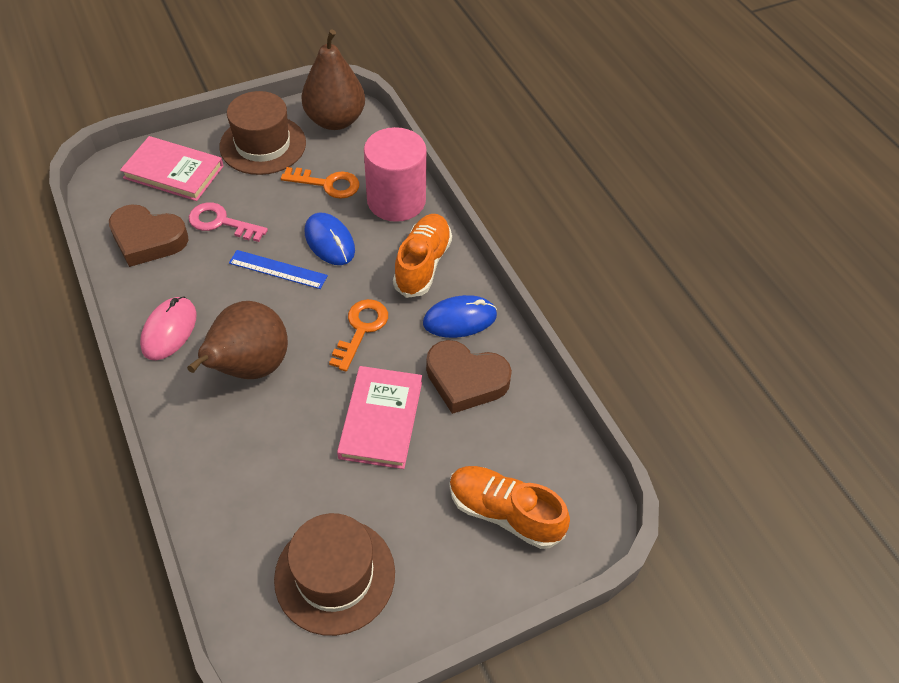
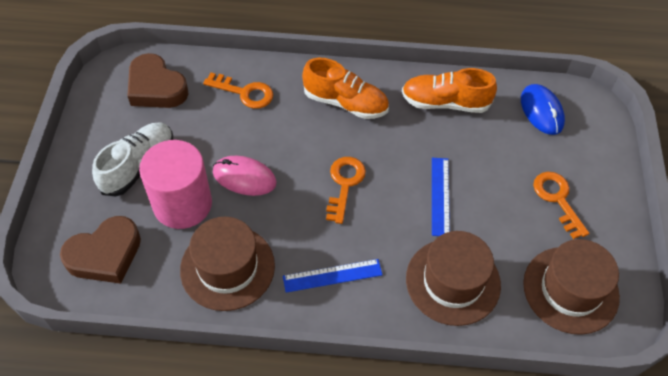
blue mouse: 2 -> 1
blue ruler: 1 -> 2
brown hat: 2 -> 3
brown pear: 2 -> 0
orange key: 2 -> 3
pink book: 2 -> 0
pink key: 1 -> 0
white shoe: 0 -> 1

